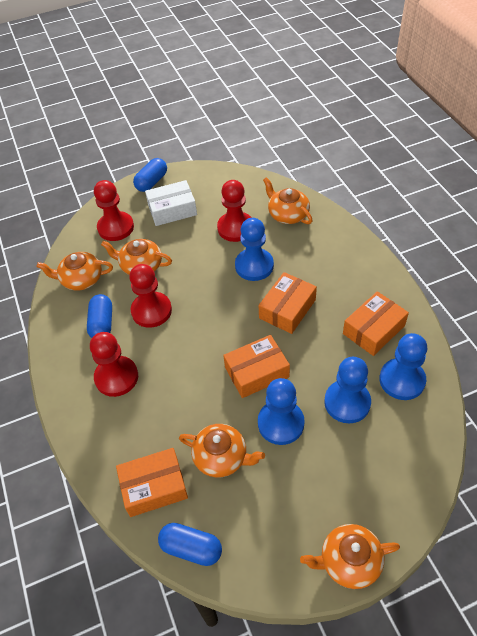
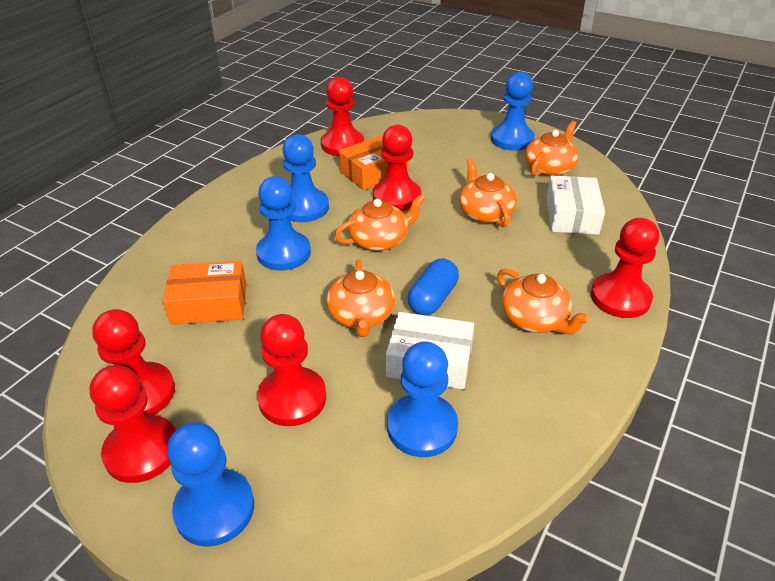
blue capsule: 3 -> 1
blue pawn: 4 -> 5
orange box: 4 -> 2
red pawn: 4 -> 6
white box: 1 -> 2

